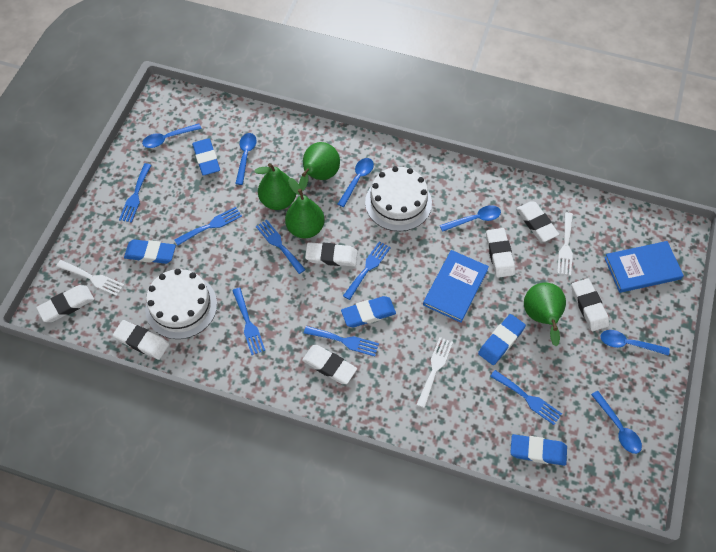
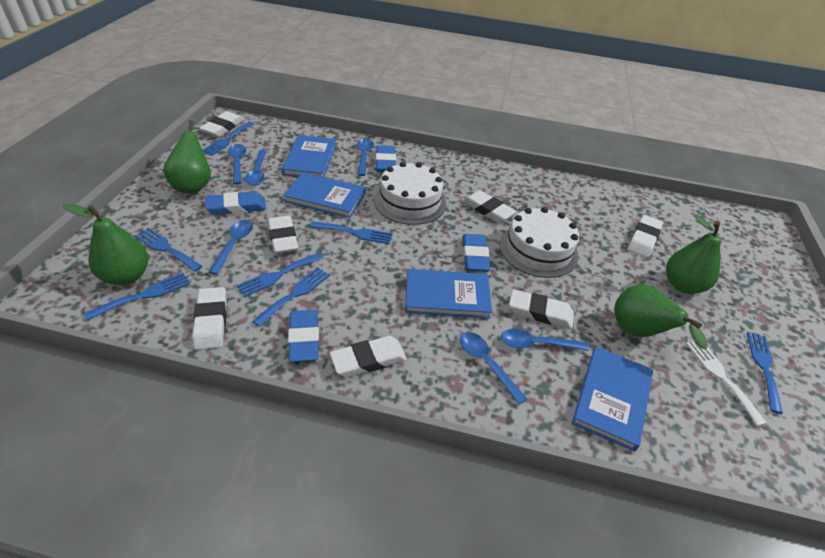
blue book: 2 -> 4
blue eraser: 5 -> 4
white fork: 3 -> 1

